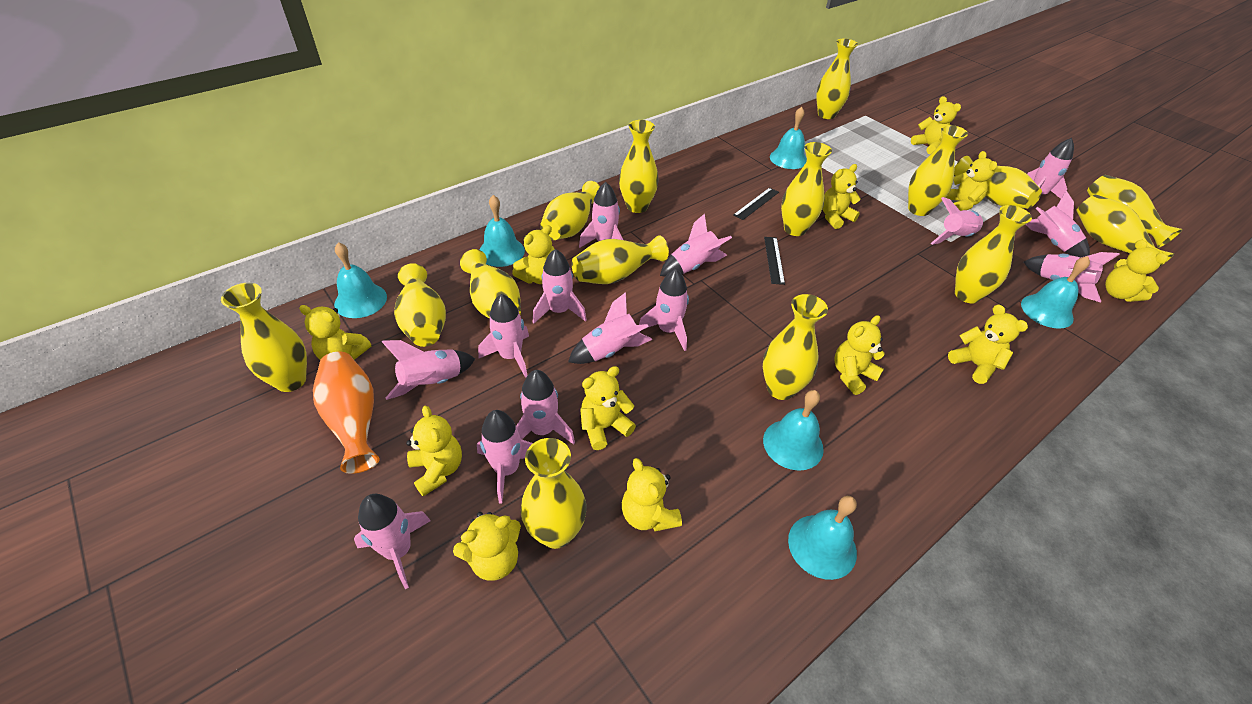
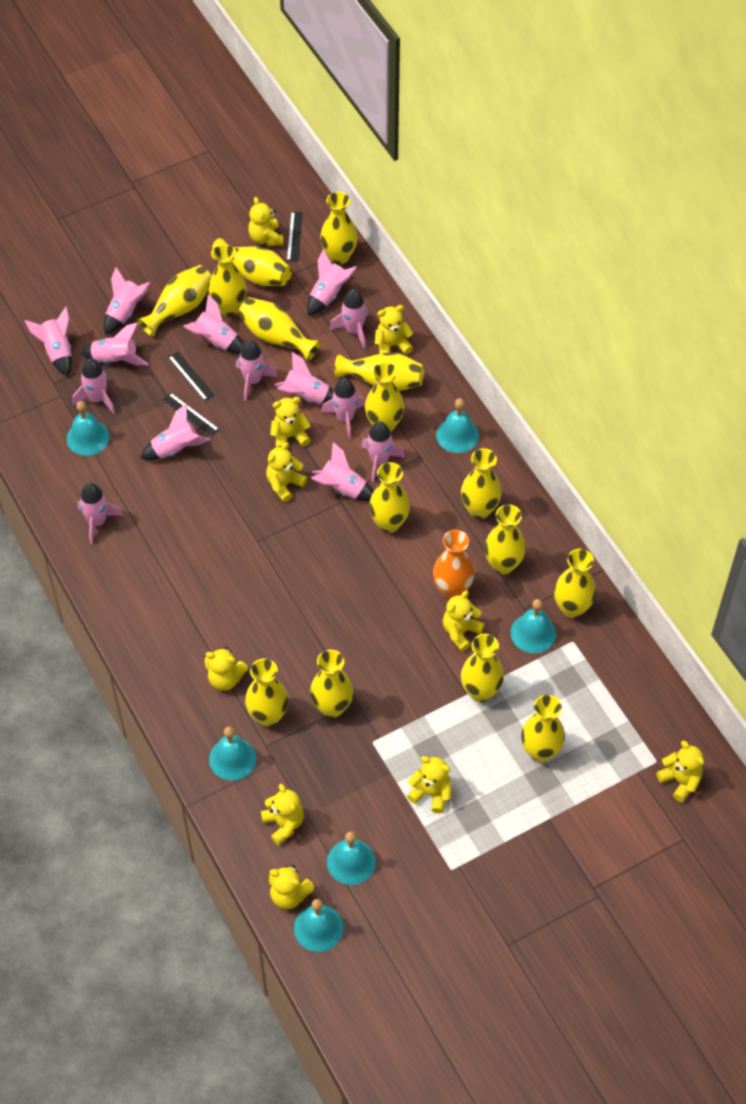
black ruler: 2 -> 3
yellow teddy bear: 12 -> 10

